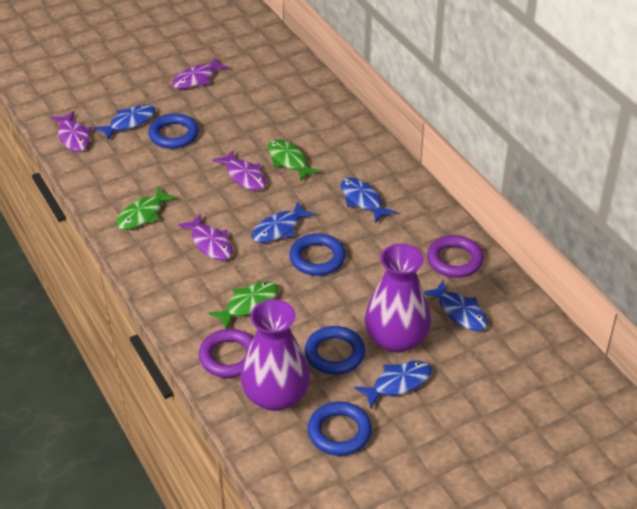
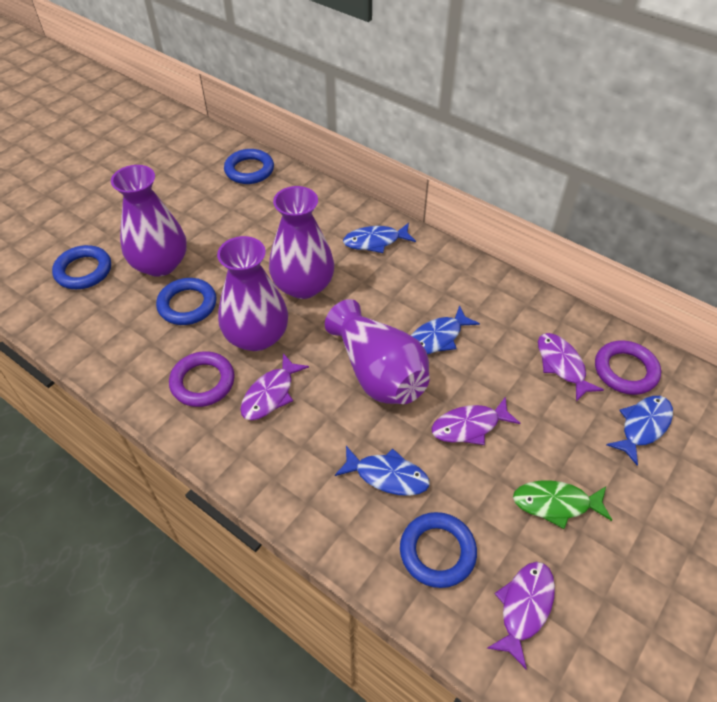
blue fish: 5 -> 4
green fish: 3 -> 1
purple vase: 2 -> 4

